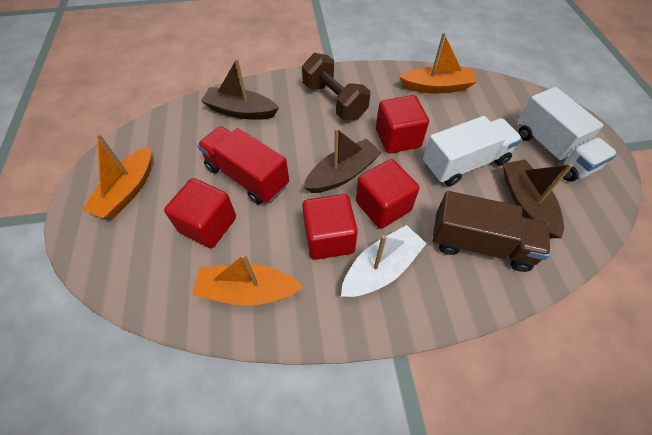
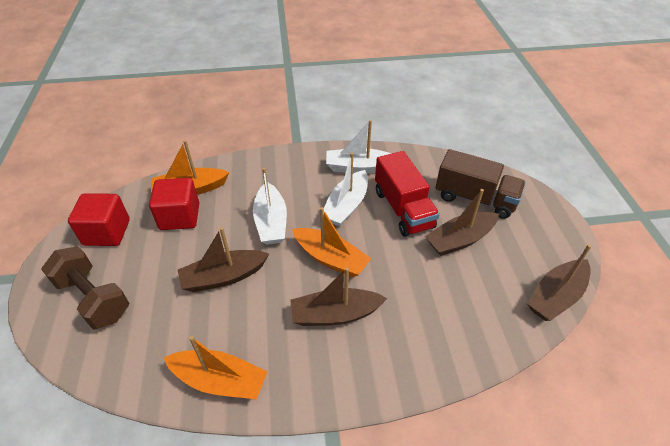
brown boat: 3 -> 4
red cube: 4 -> 2
white boat: 1 -> 3
white truck: 2 -> 0

